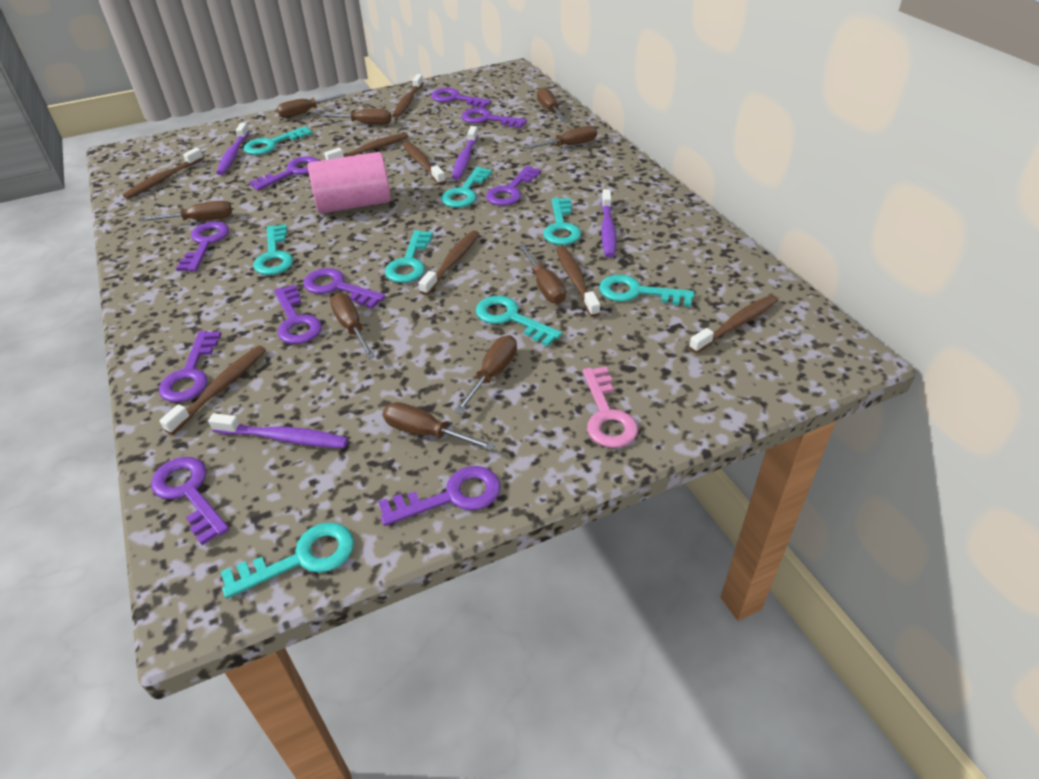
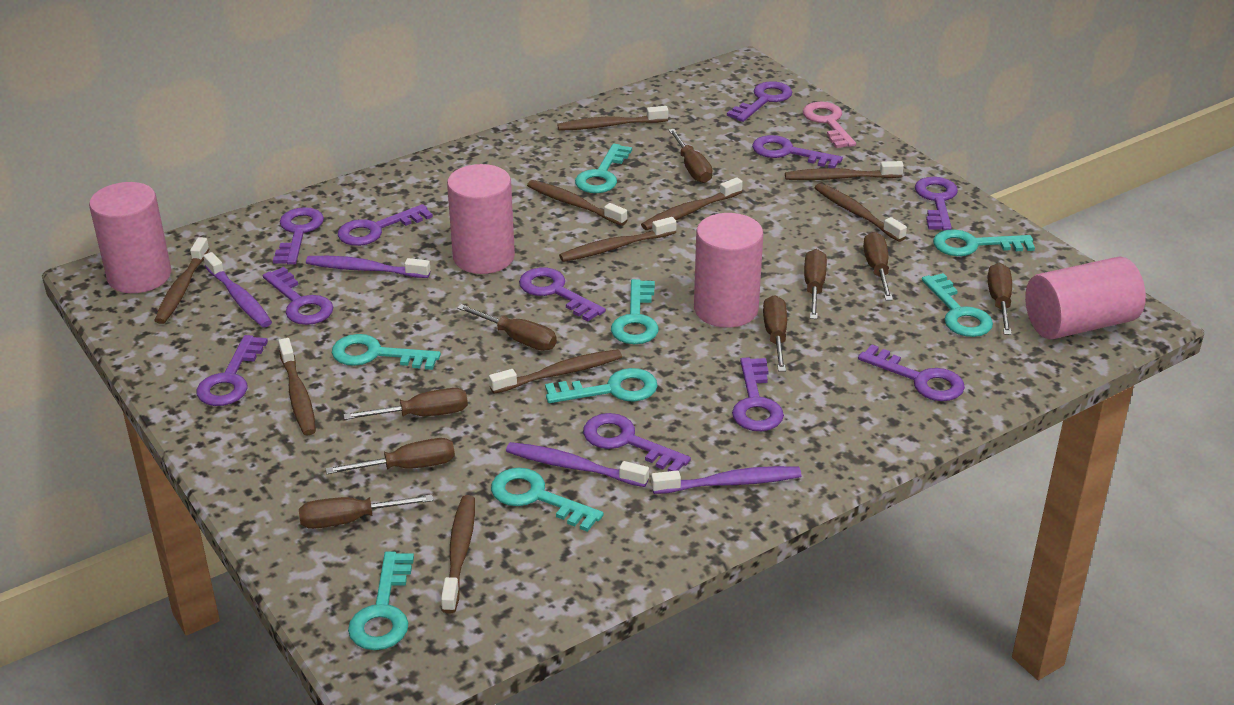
brown toothbrush: 8 -> 10
pink cylinder: 1 -> 4
purple key: 10 -> 11

